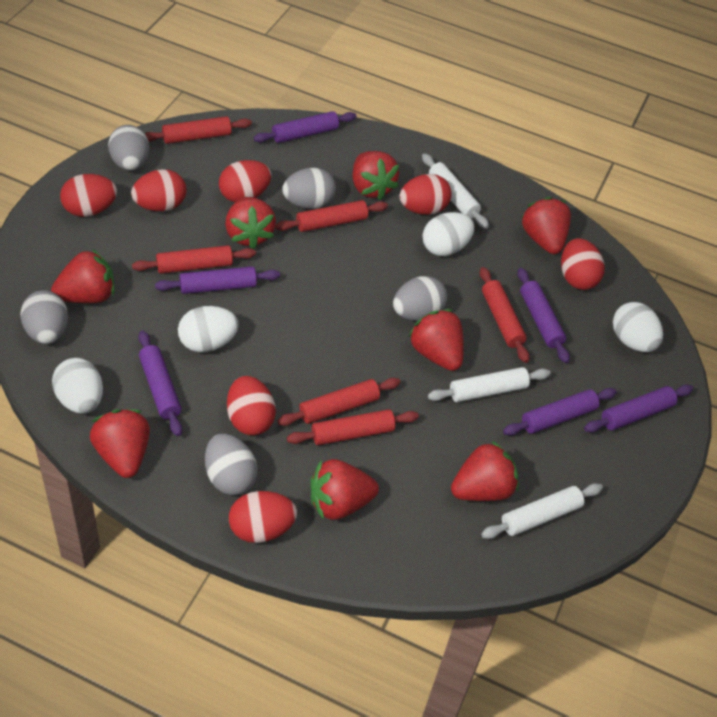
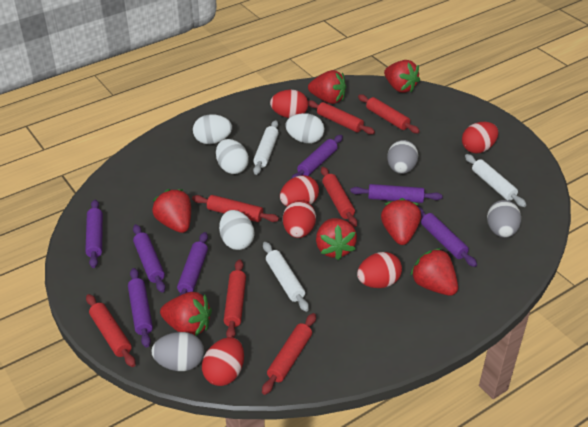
grey egg: 5 -> 3
purple rolling pin: 6 -> 7
red egg: 7 -> 6
red rolling pin: 6 -> 7
red strawberry: 8 -> 7

